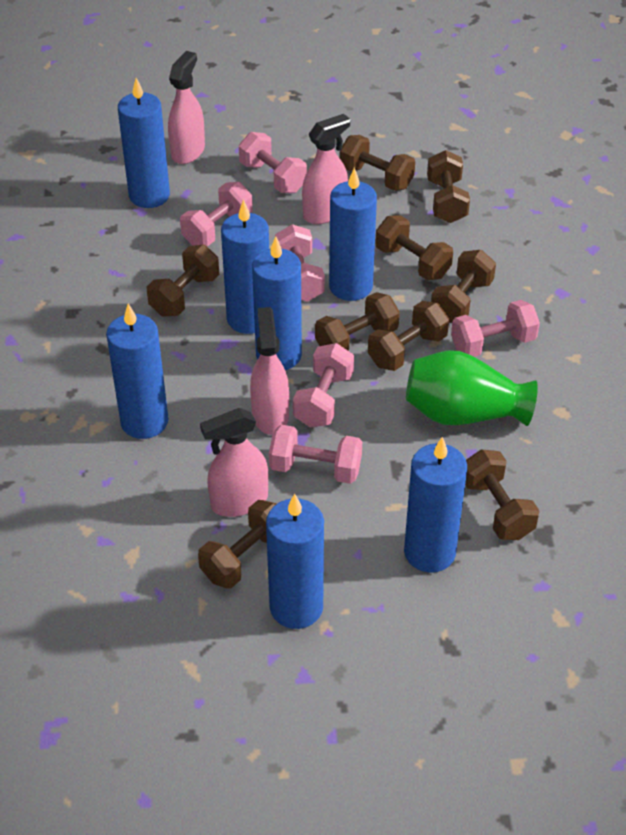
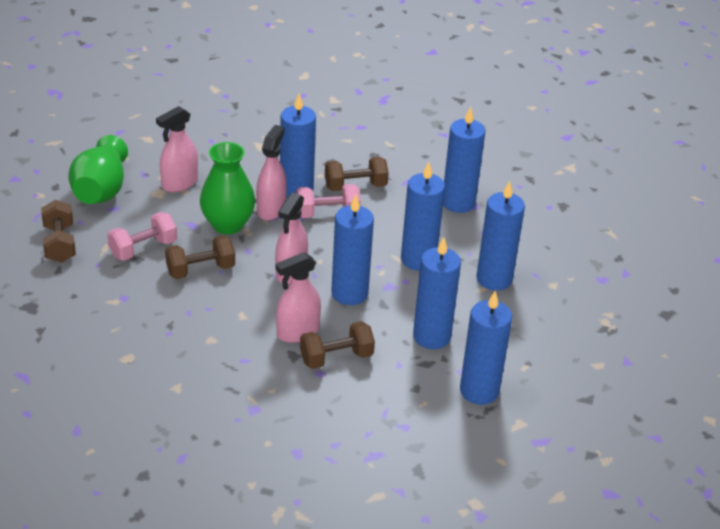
brown dumbbell: 9 -> 4
green vase: 1 -> 2
pink dumbbell: 6 -> 2

